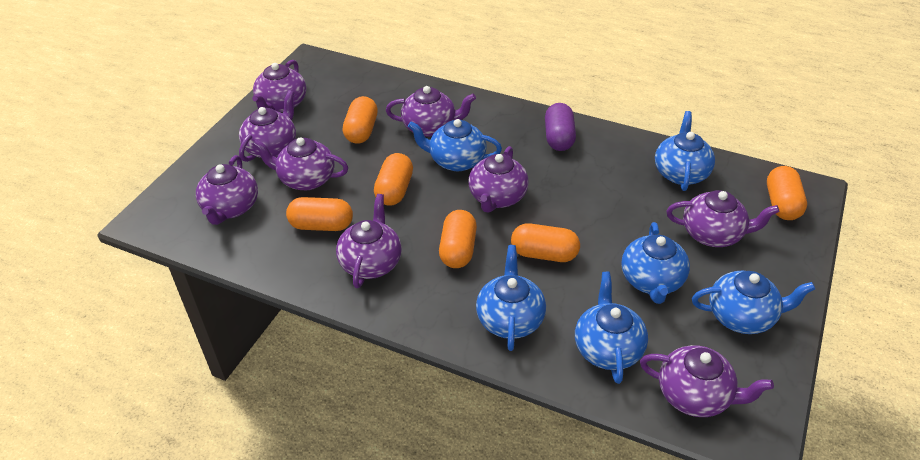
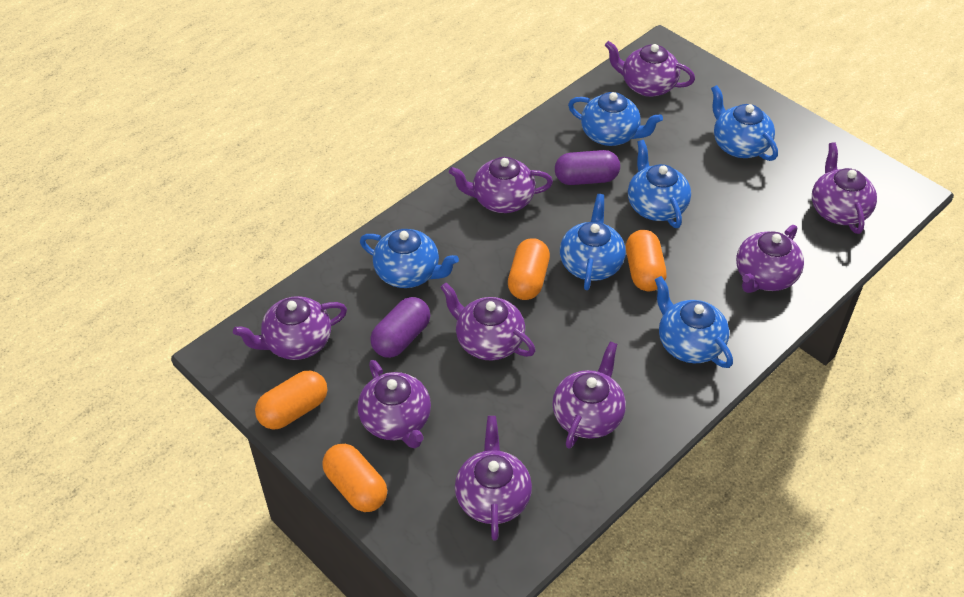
orange capsule: 6 -> 4
purple capsule: 1 -> 2

